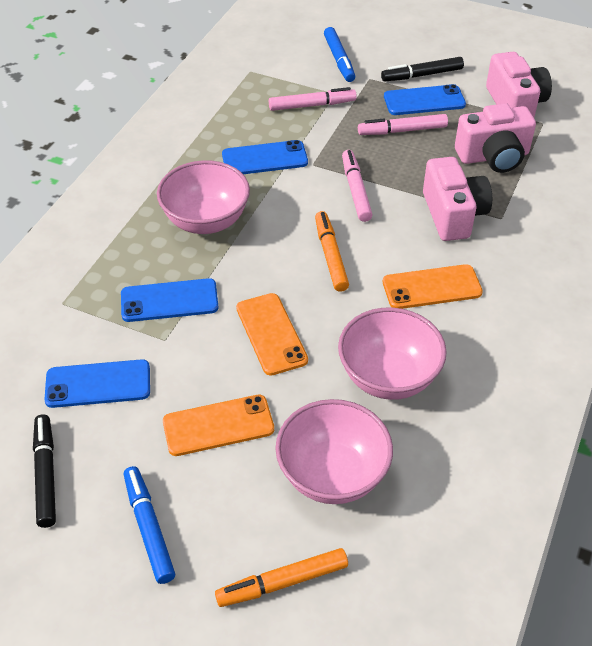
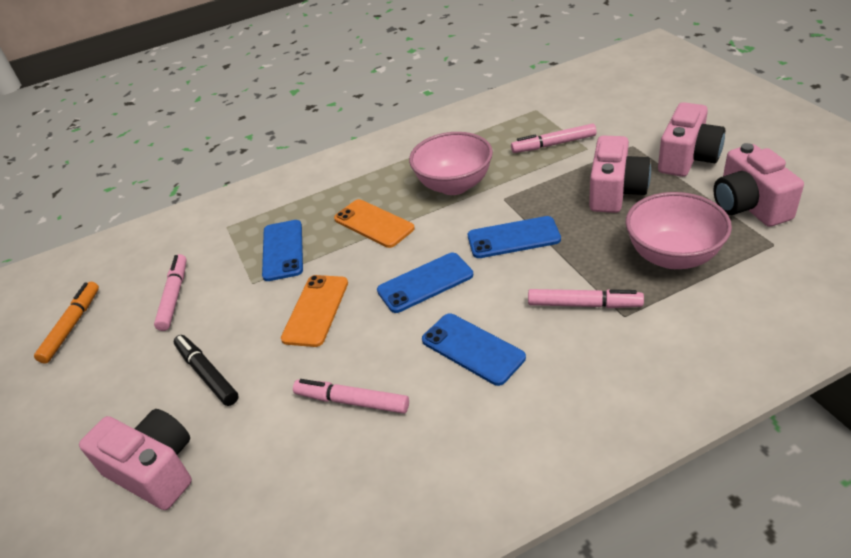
black marker: 2 -> 1
blue marker: 2 -> 0
orange marker: 2 -> 1
orange phone: 3 -> 2
pink bowl: 3 -> 2
pink camera: 3 -> 4
pink marker: 3 -> 4

